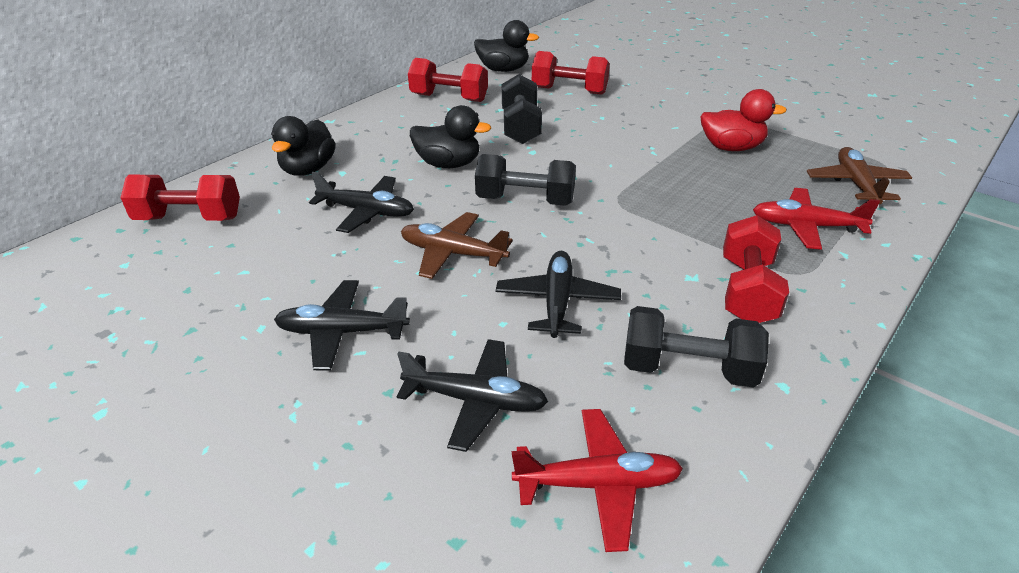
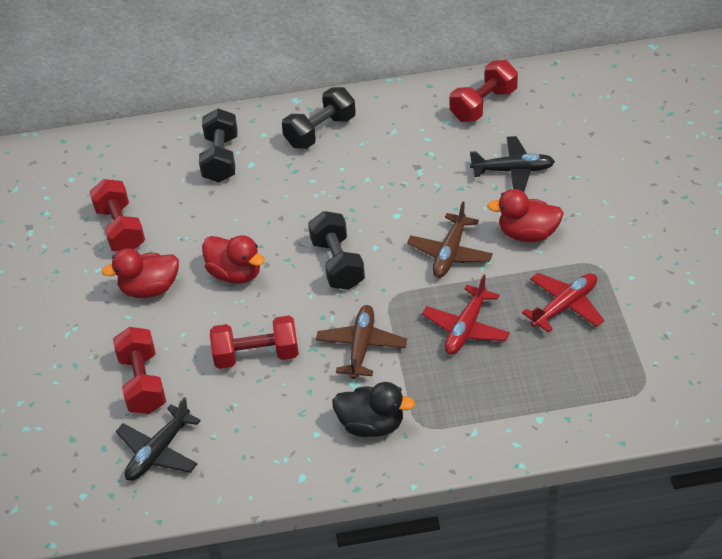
black duck: 3 -> 1
black plane: 4 -> 2
red duck: 1 -> 3

